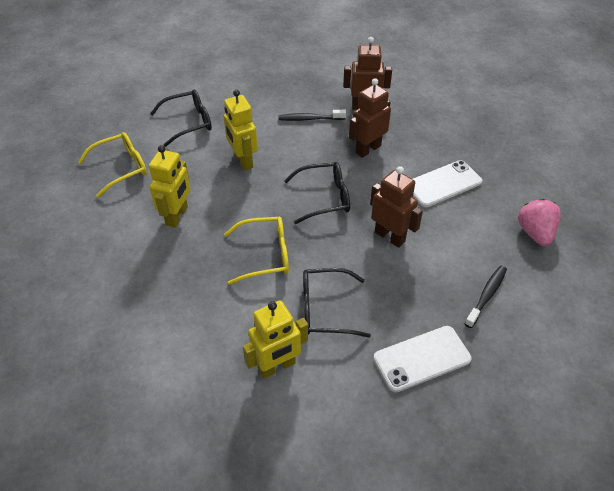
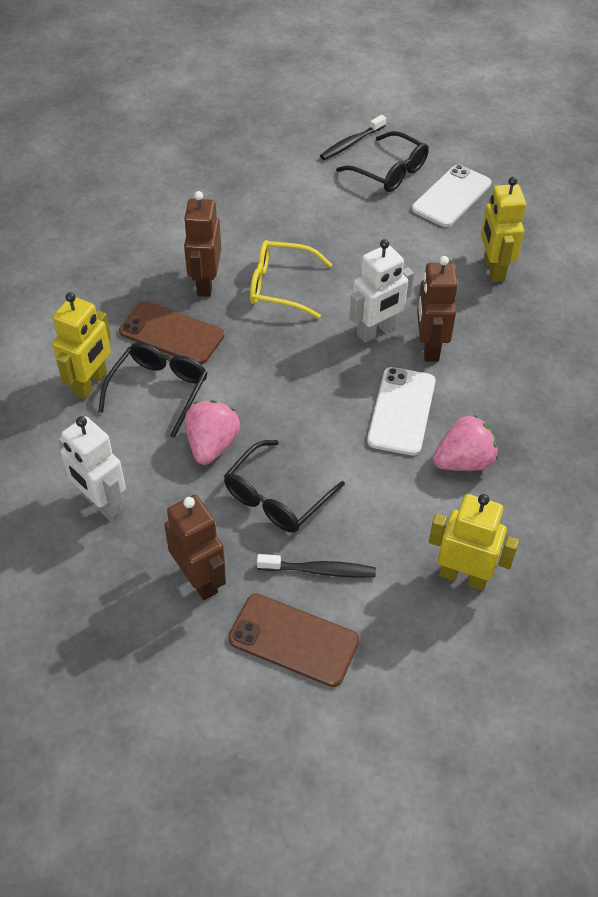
brown phone: 0 -> 2
pink strawberry: 1 -> 2
white robot: 0 -> 2
yellow glasses: 2 -> 1

